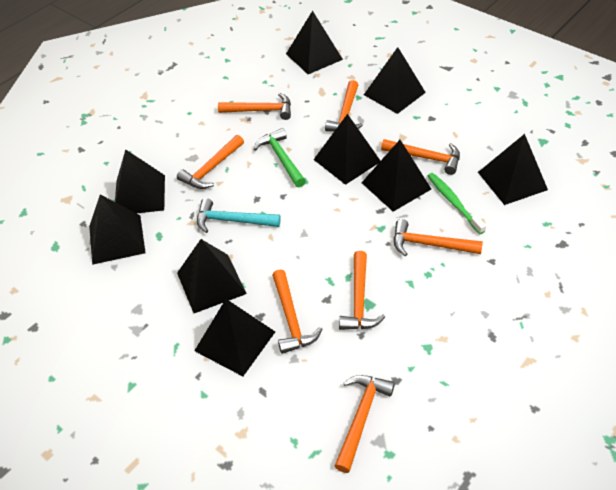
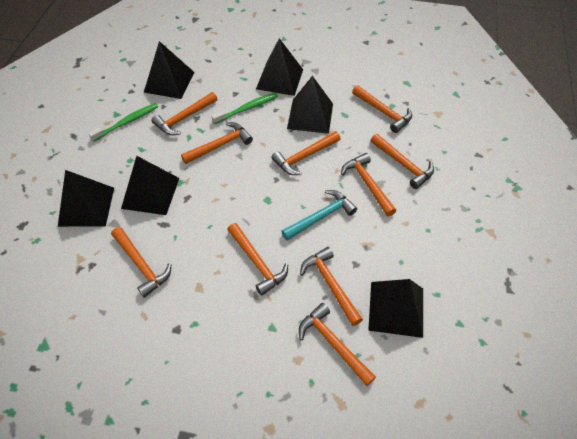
black pyramid: 9 -> 6
green hammer: 1 -> 0
green toothbrush: 1 -> 2
orange hammer: 8 -> 10

